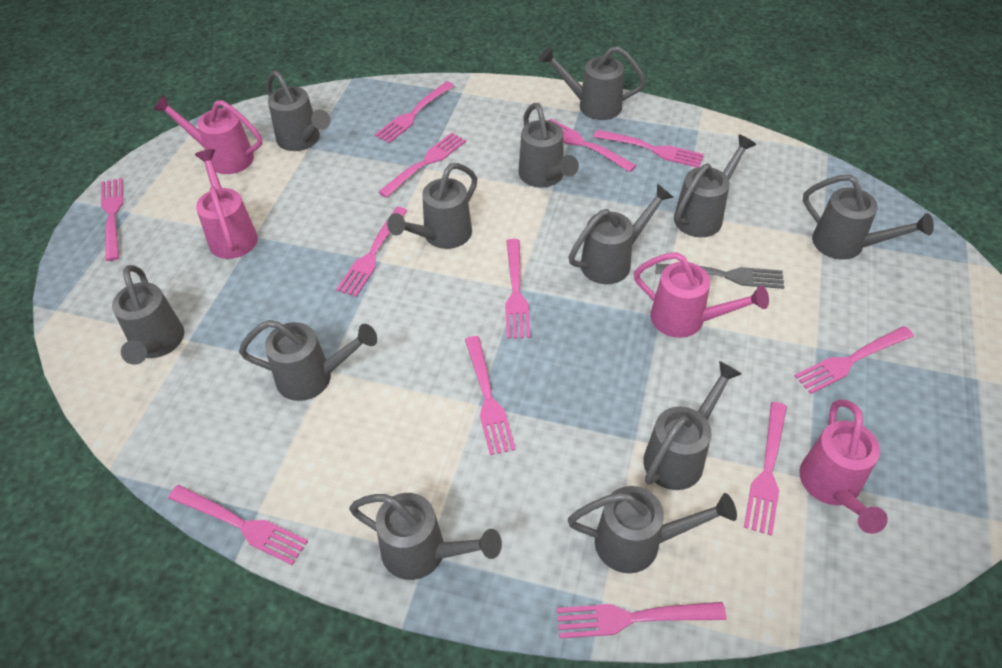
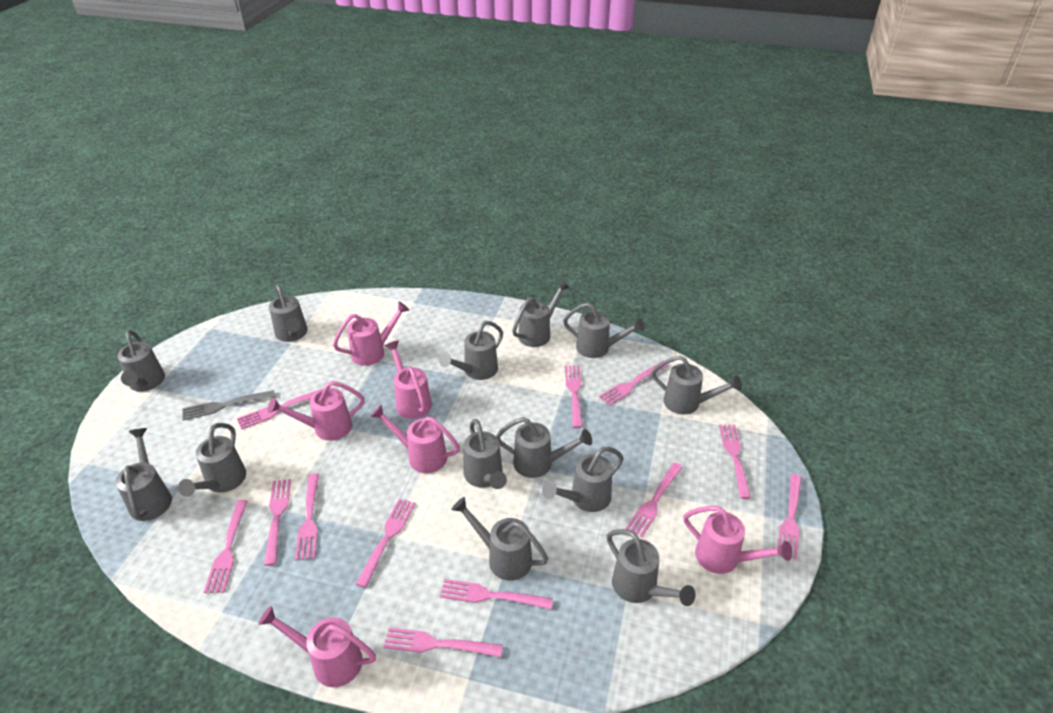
grey watering can: 12 -> 13
pink watering can: 4 -> 6

